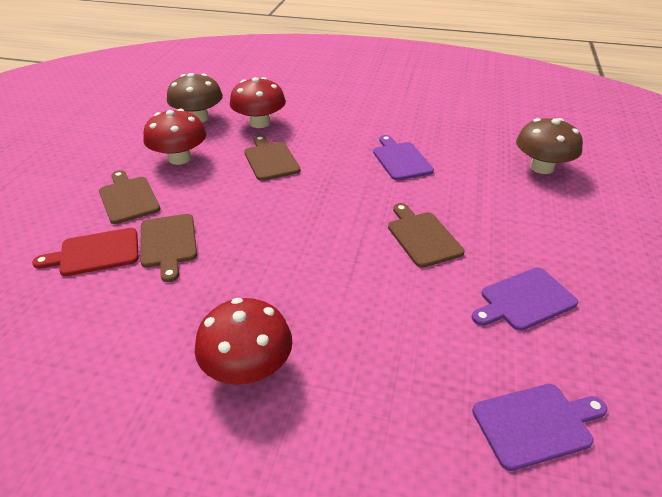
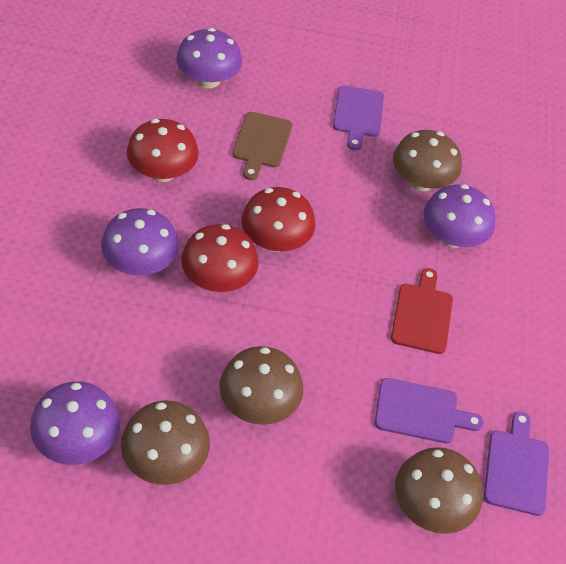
brown cutting board: 4 -> 1
brown mushroom: 2 -> 4
purple mushroom: 0 -> 4

